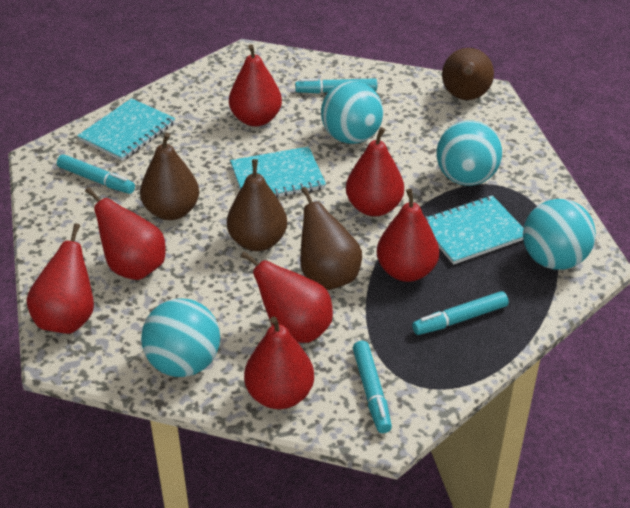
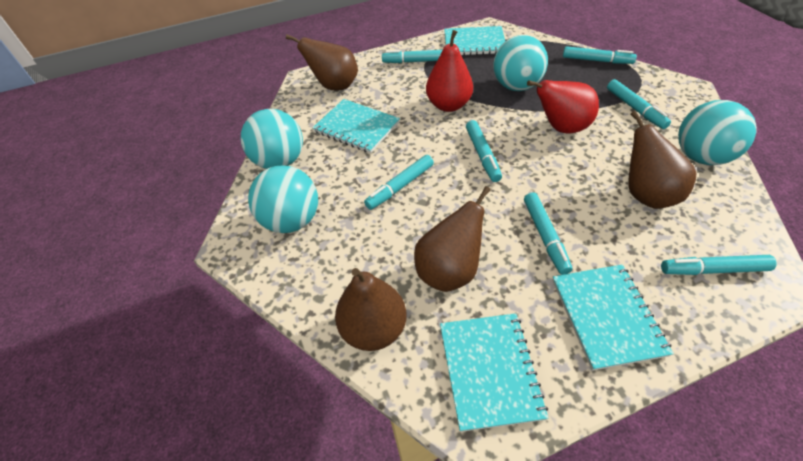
red pear: 7 -> 2
turquoise marker: 4 -> 7
turquoise notebook: 3 -> 4

